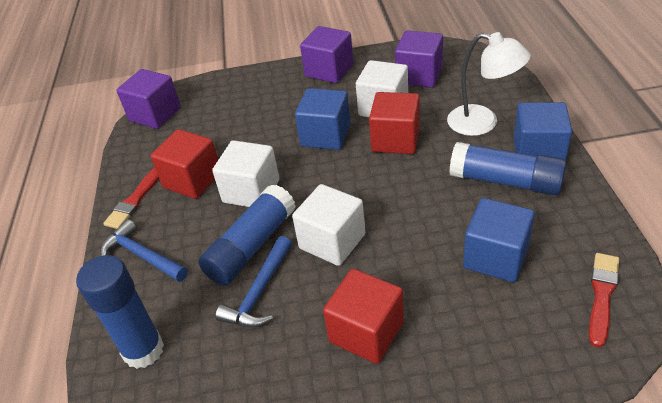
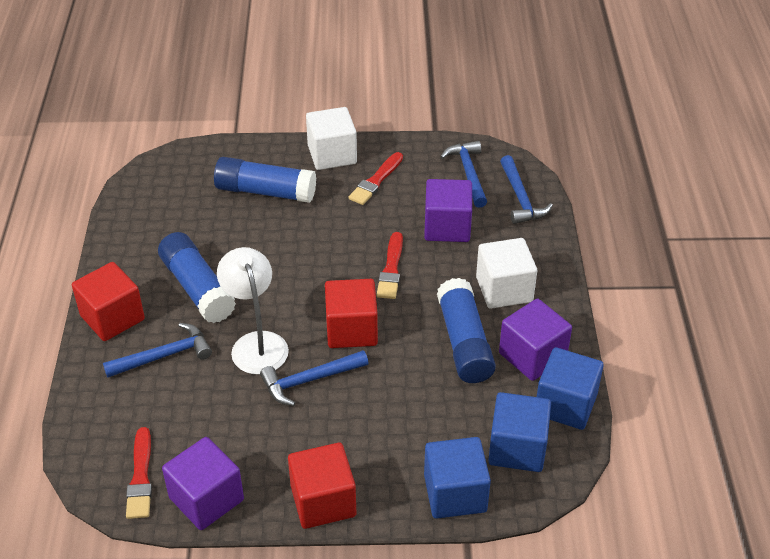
blue hammer: 2 -> 4
red brush: 2 -> 3
white cube: 3 -> 2

